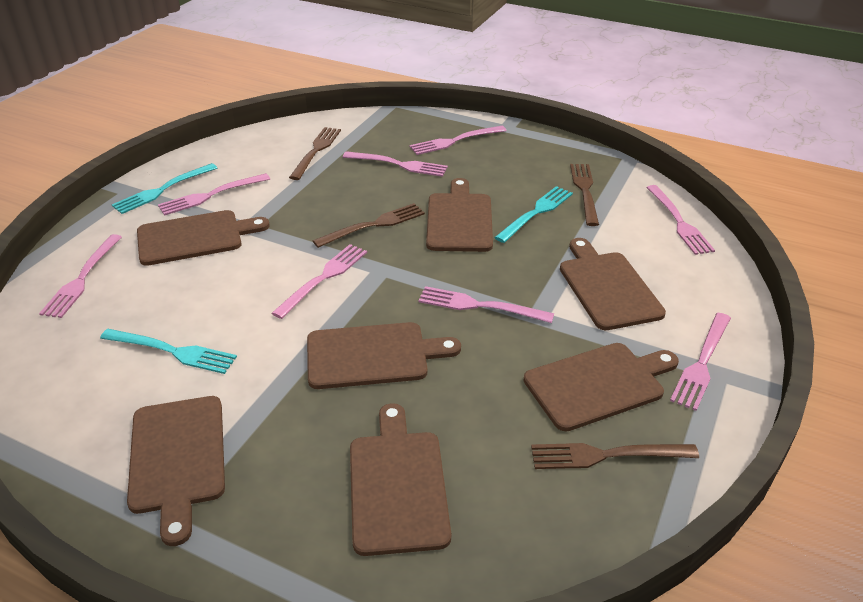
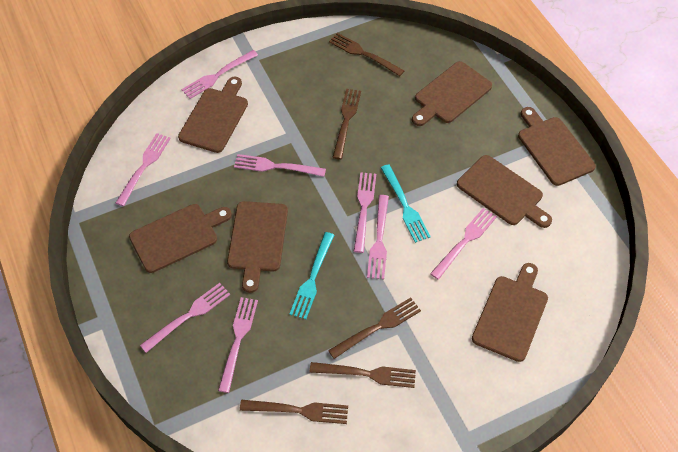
brown fork: 4 -> 5
turquoise fork: 3 -> 2

